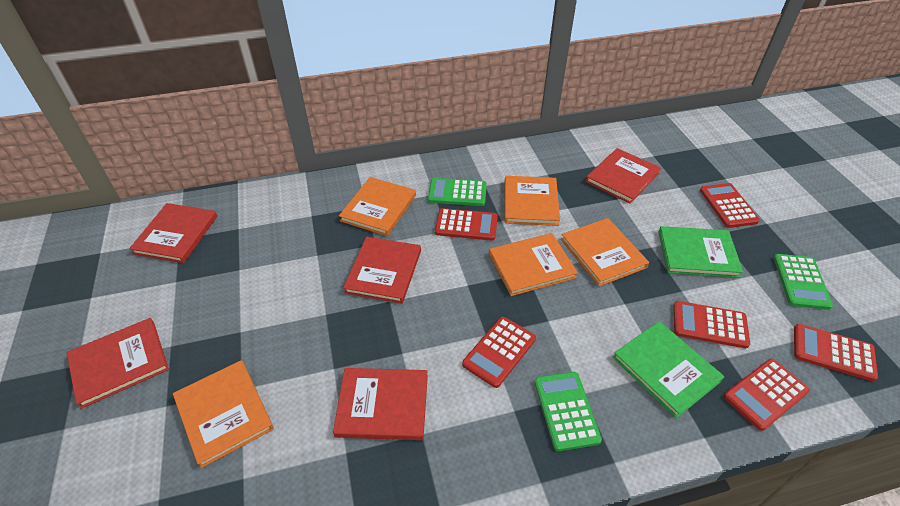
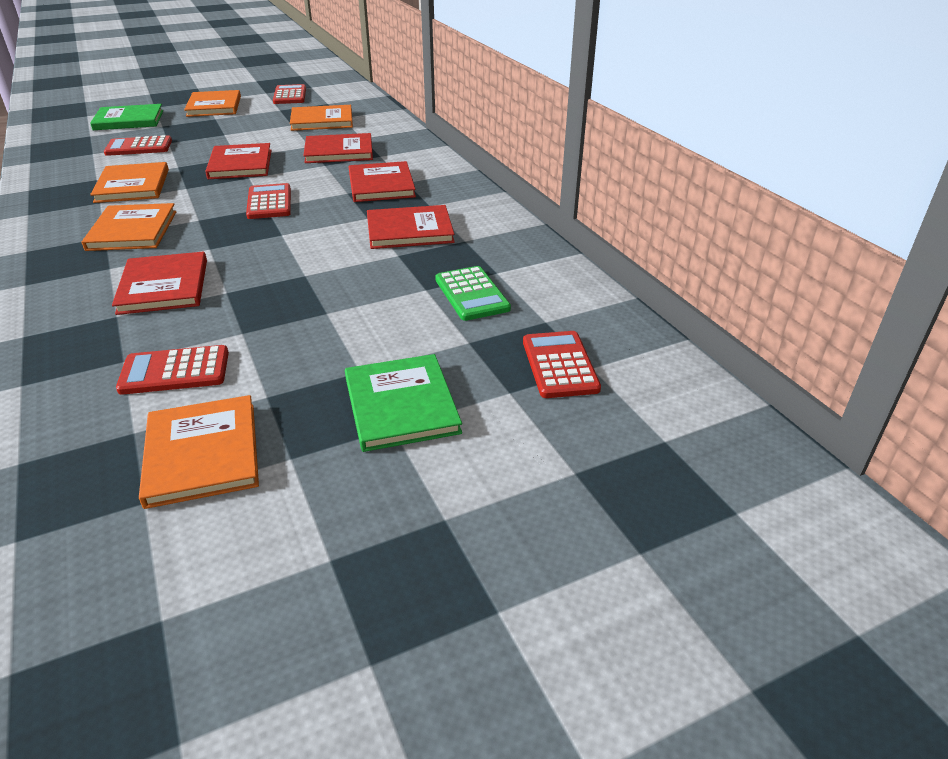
green calculator: 3 -> 1
red calculator: 6 -> 5

